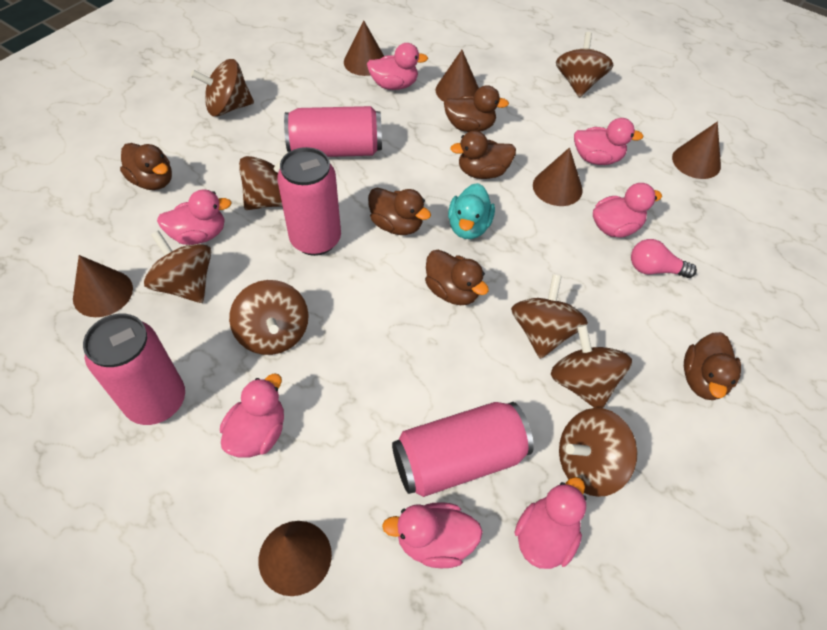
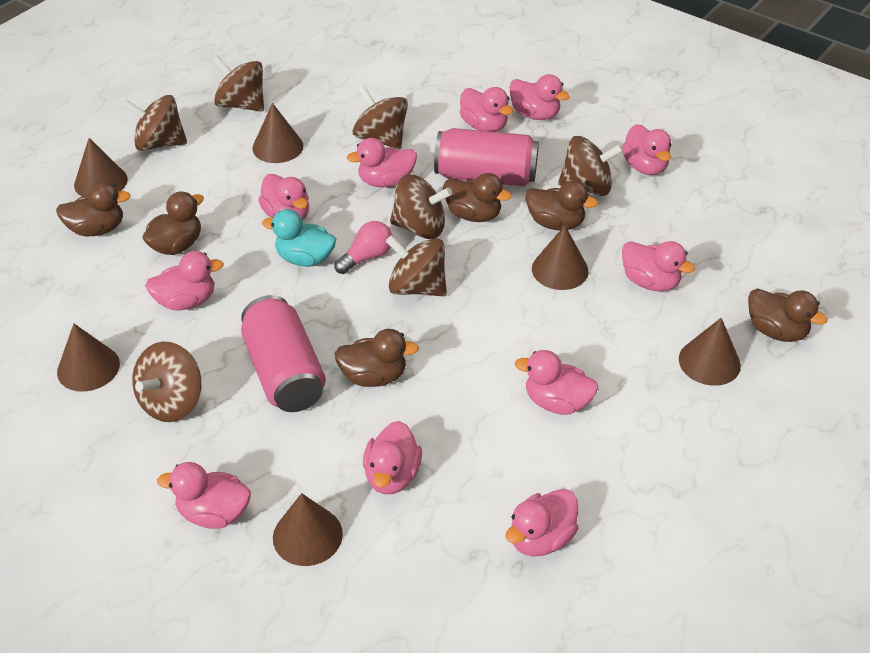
brown spinning top: 8 -> 7
pink can: 4 -> 2
pink duck: 7 -> 11

